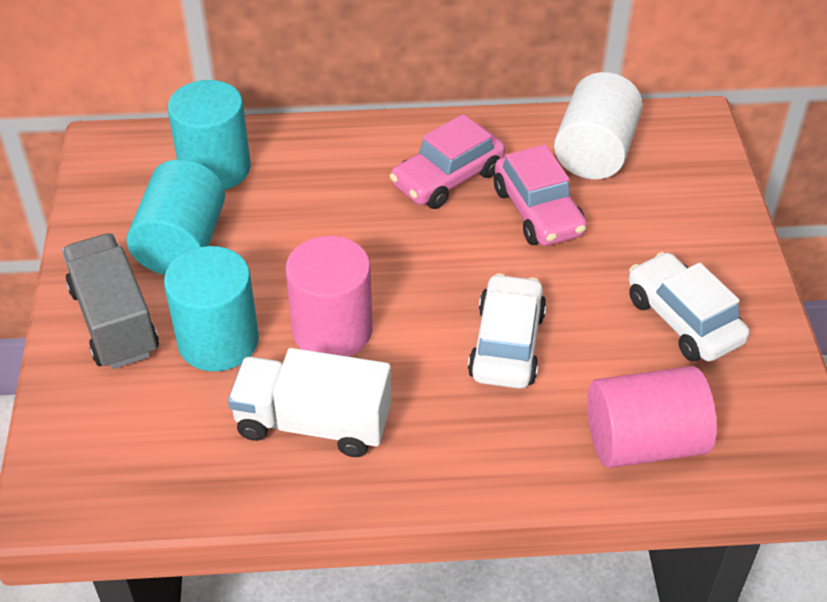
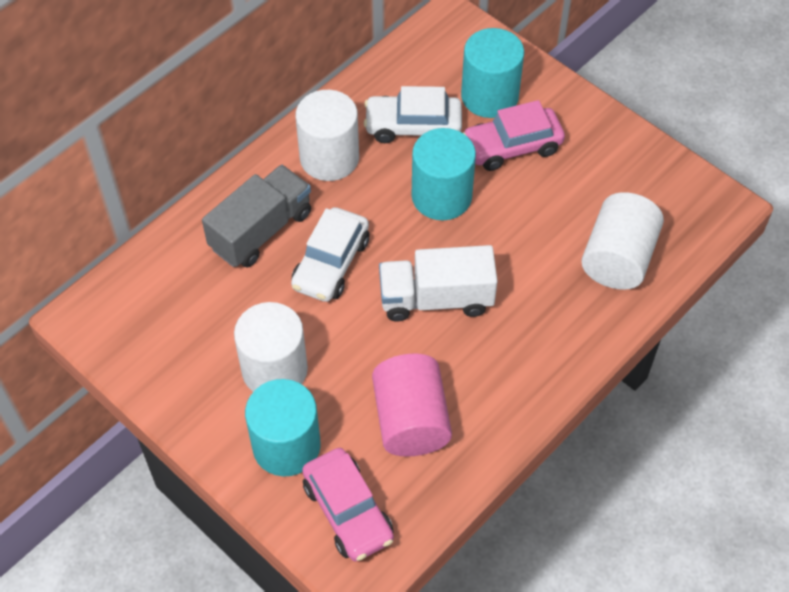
pink cylinder: 2 -> 1
white cylinder: 1 -> 3

